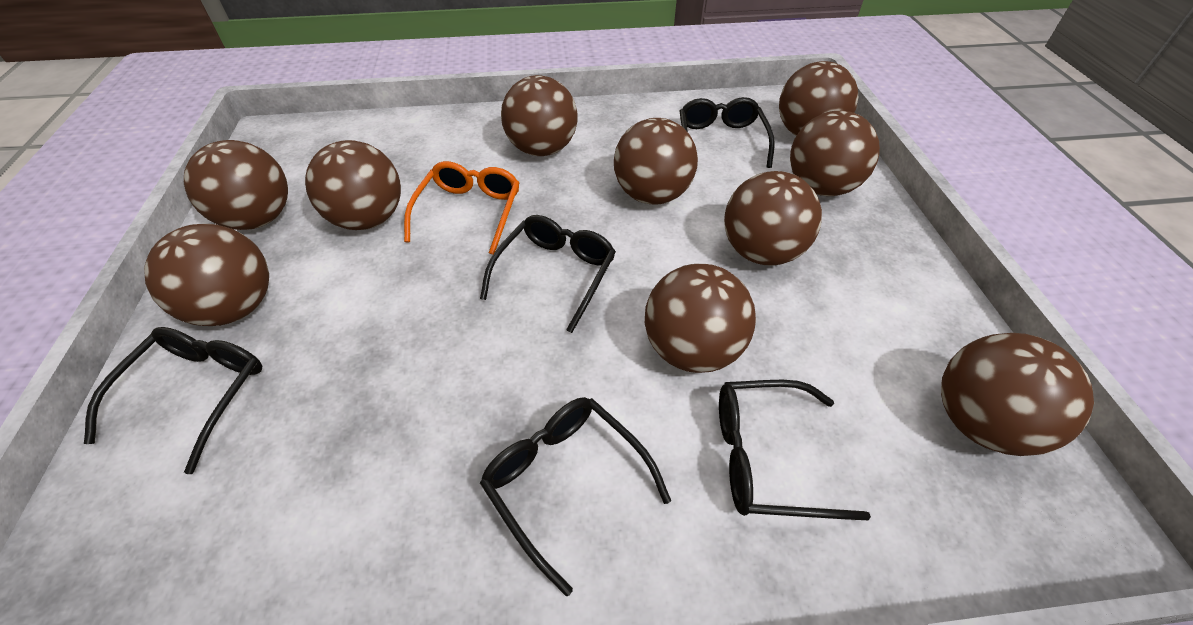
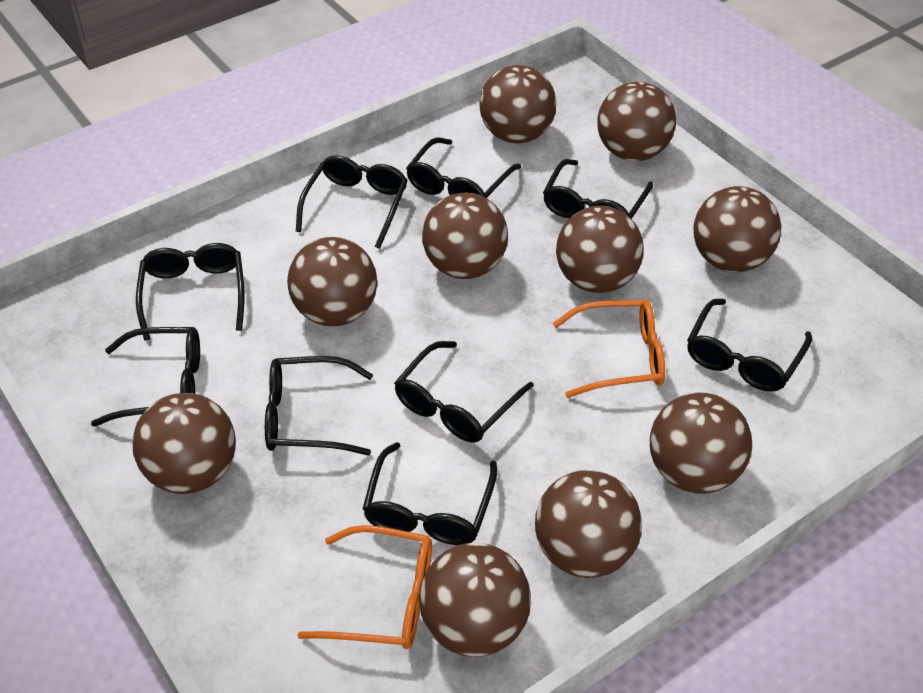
black glasses: 5 -> 9
orange glasses: 1 -> 2

